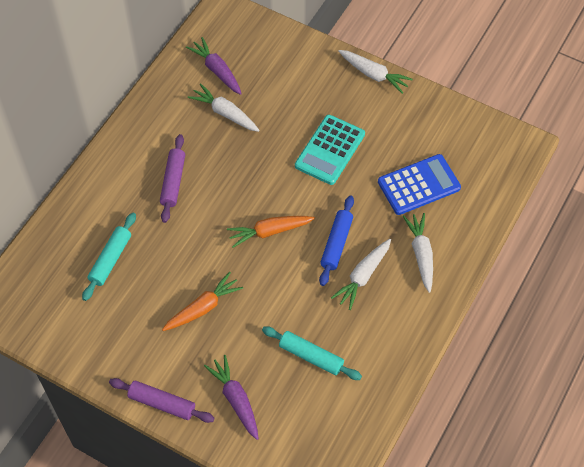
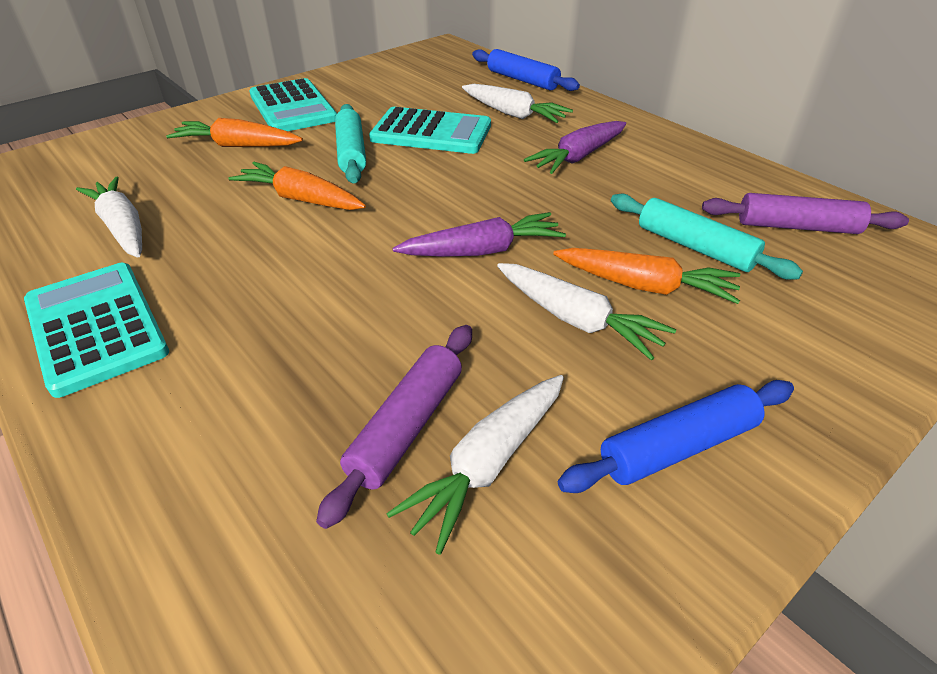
blue calculator: 1 -> 0
blue rolling pin: 1 -> 2
orange carrot: 2 -> 3
turquoise calculator: 1 -> 3

